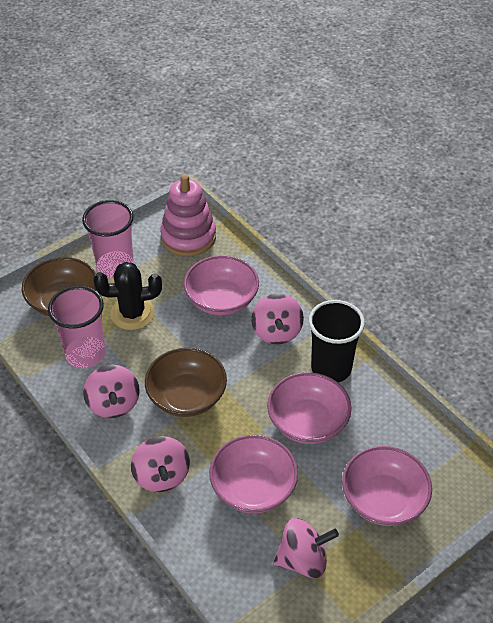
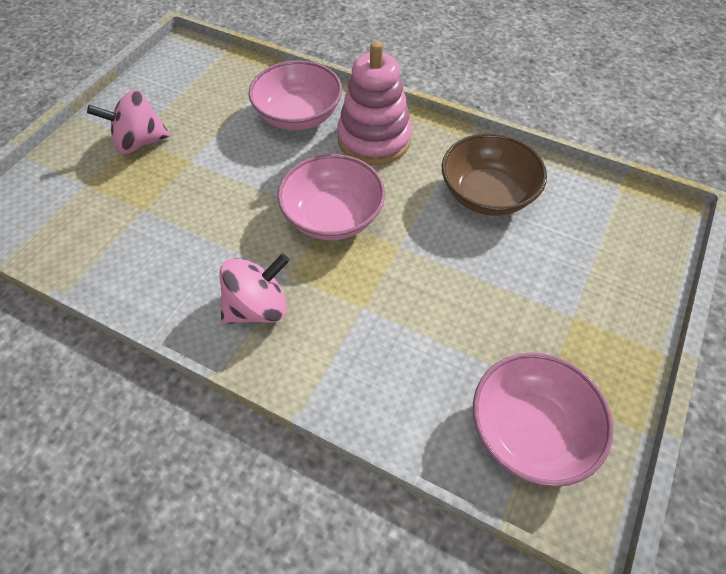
black cactus: 1 -> 0
black cup: 1 -> 0
brown bowl: 2 -> 1
pink bowl: 4 -> 3
pink cup: 2 -> 0
pink spinning top: 4 -> 2

